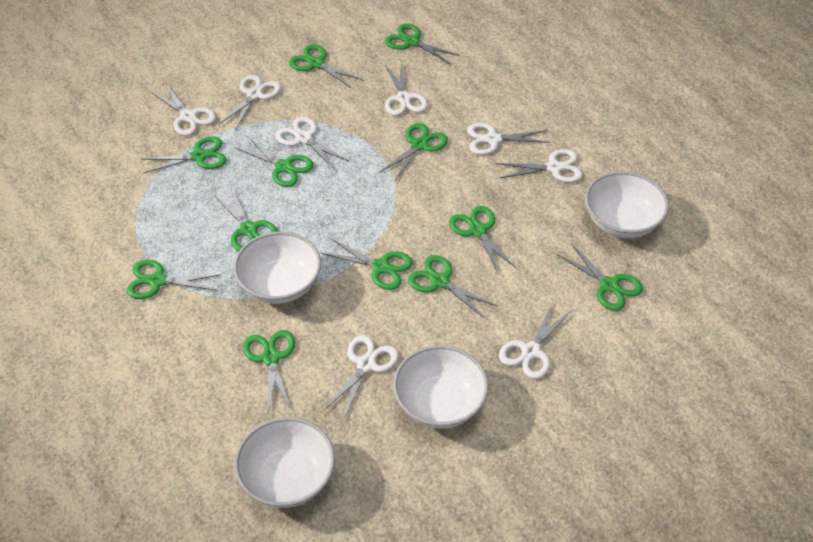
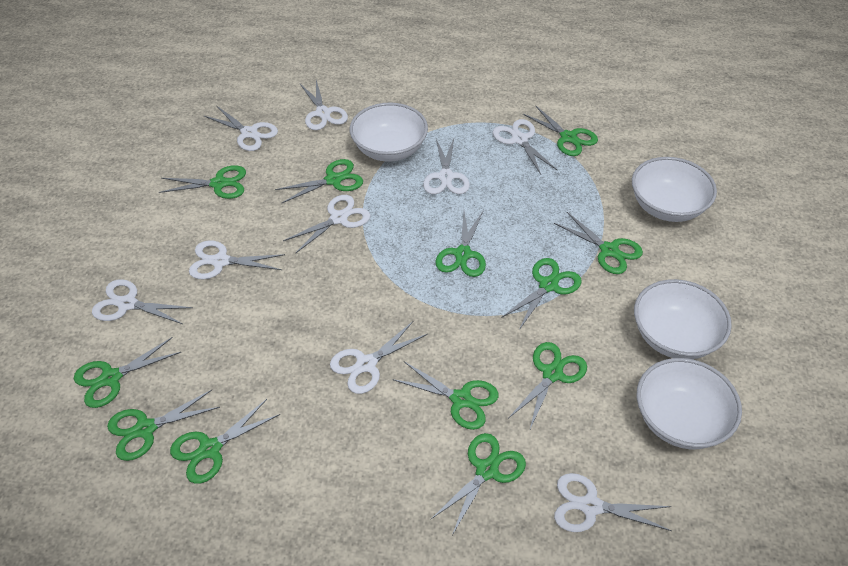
white scissors: 8 -> 9

